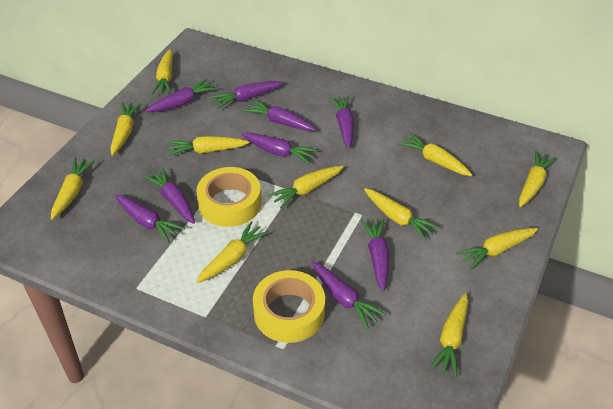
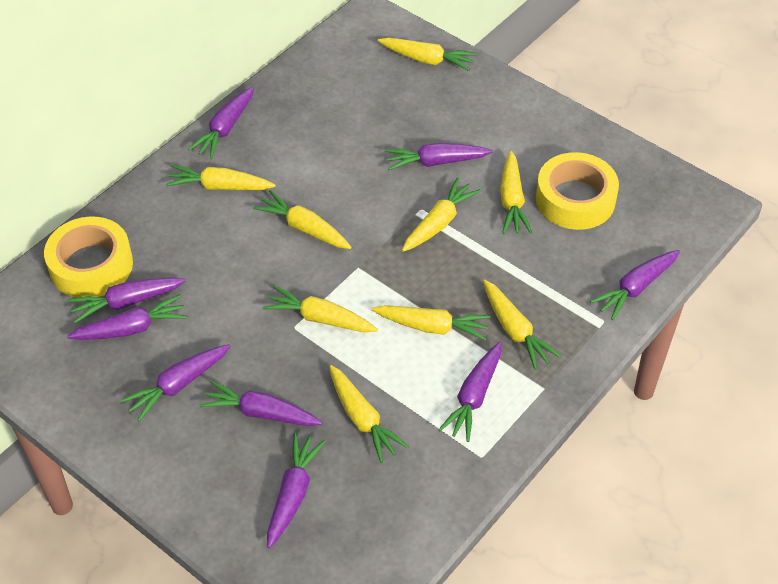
yellow carrot: 11 -> 9

